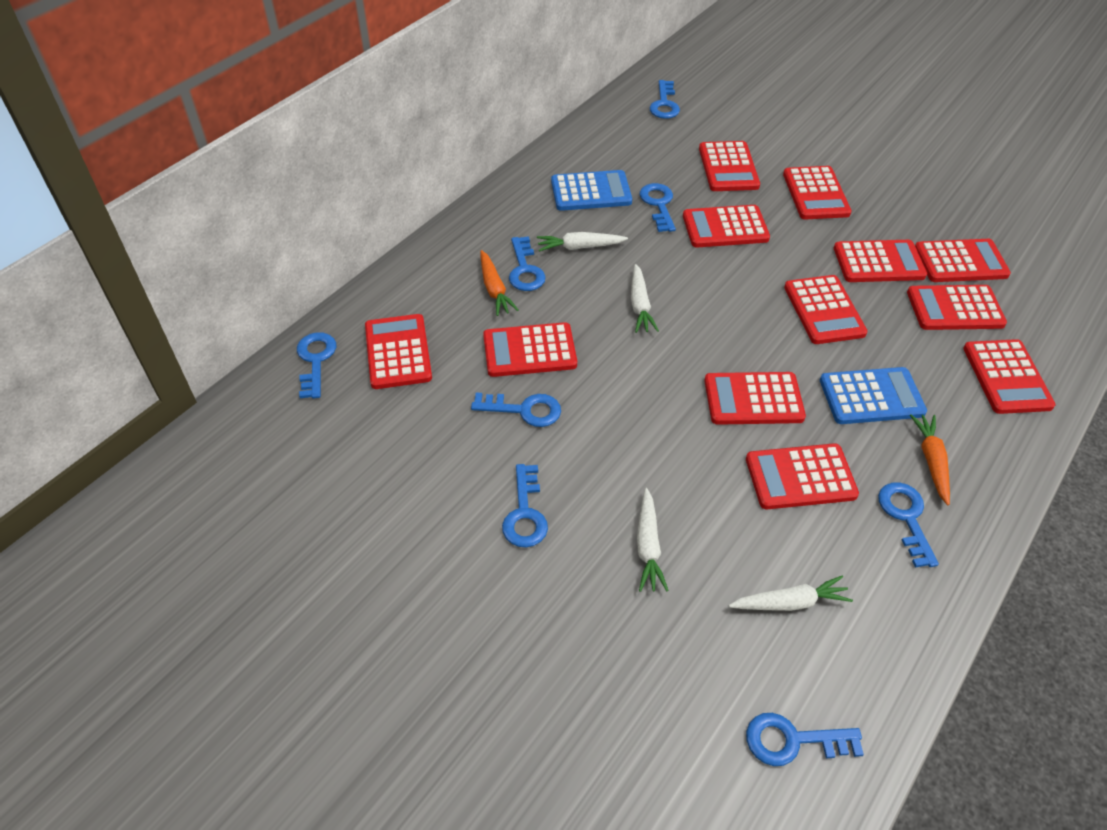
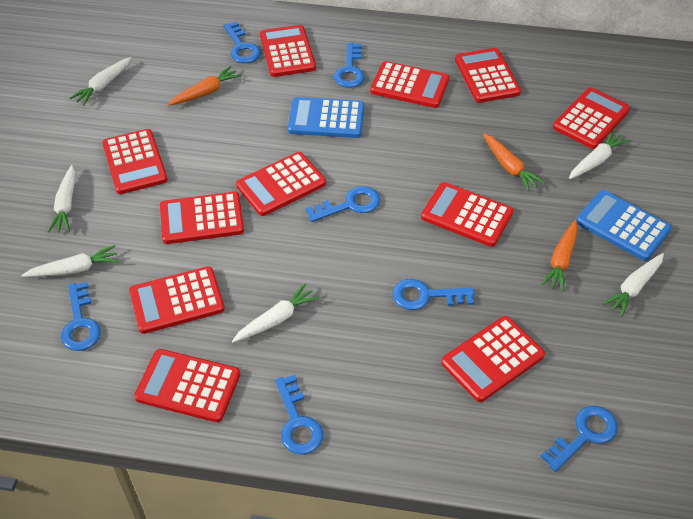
blue key: 8 -> 7
orange carrot: 2 -> 3
red calculator: 12 -> 11
white carrot: 4 -> 6

